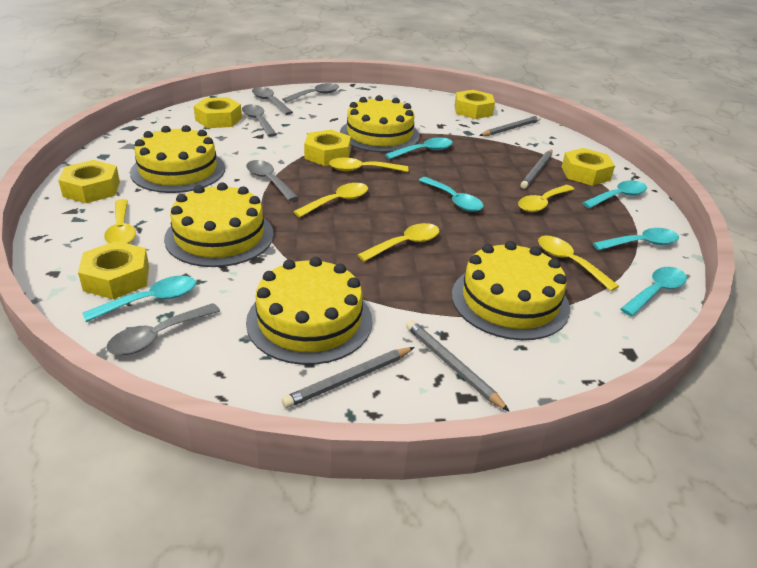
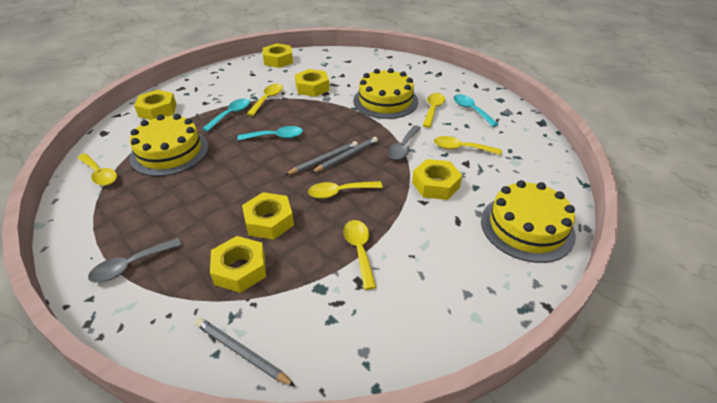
grey pencil: 4 -> 3
grey spoon: 5 -> 2
turquoise spoon: 6 -> 3
yellow cake: 5 -> 3

